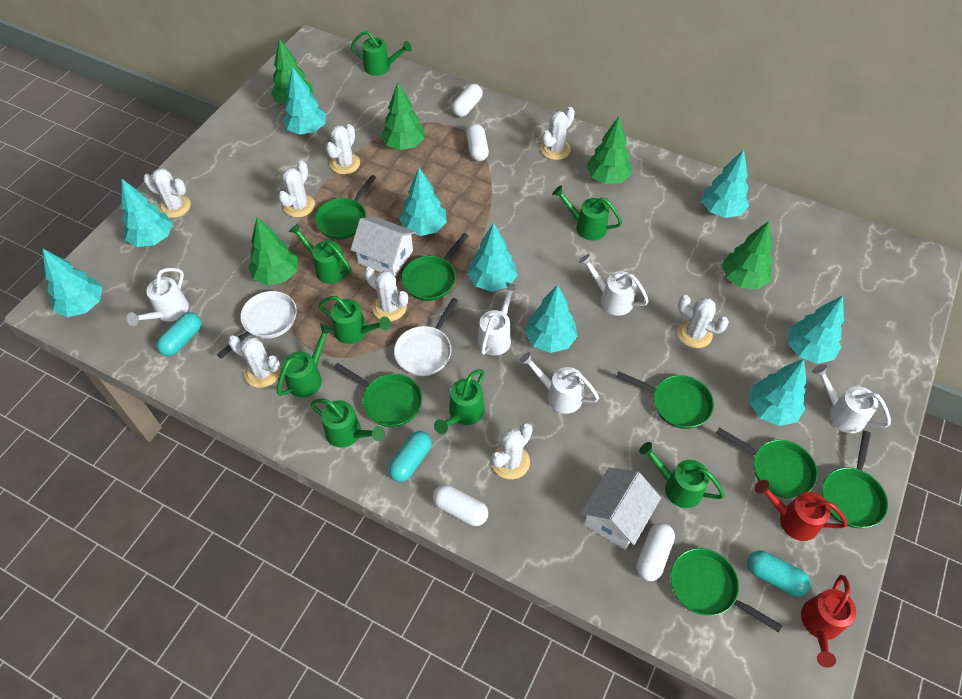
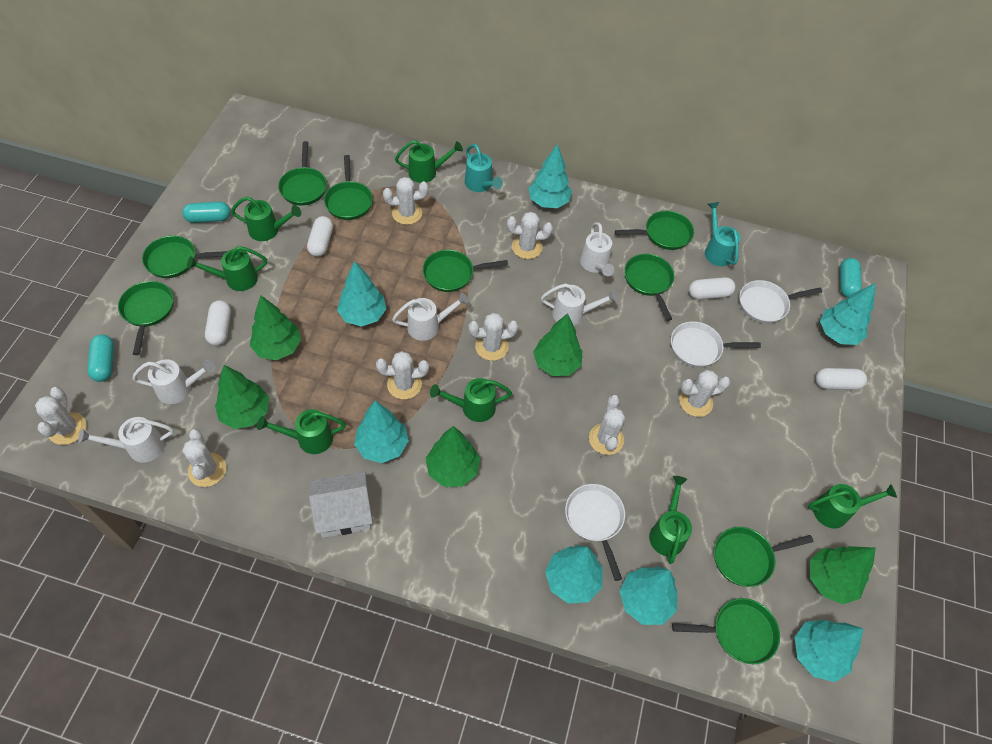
green pan: 7 -> 9
green watering can: 8 -> 7
red watering can: 2 -> 0
turquoise tree: 9 -> 7
turquoise watering can: 0 -> 2
white house: 2 -> 1
white pan: 2 -> 3

